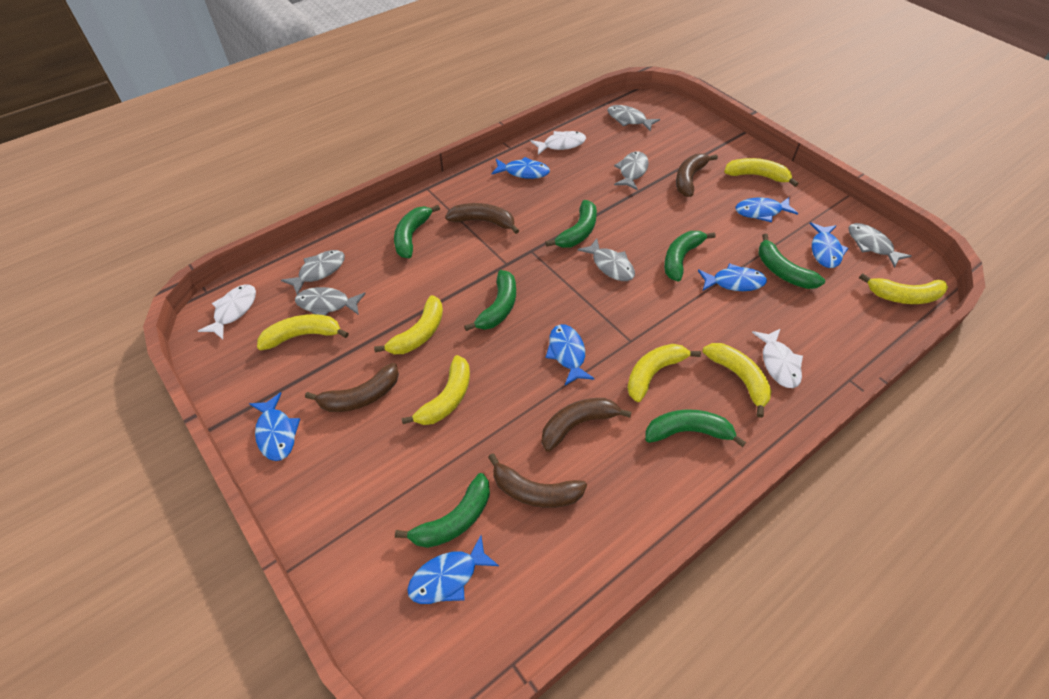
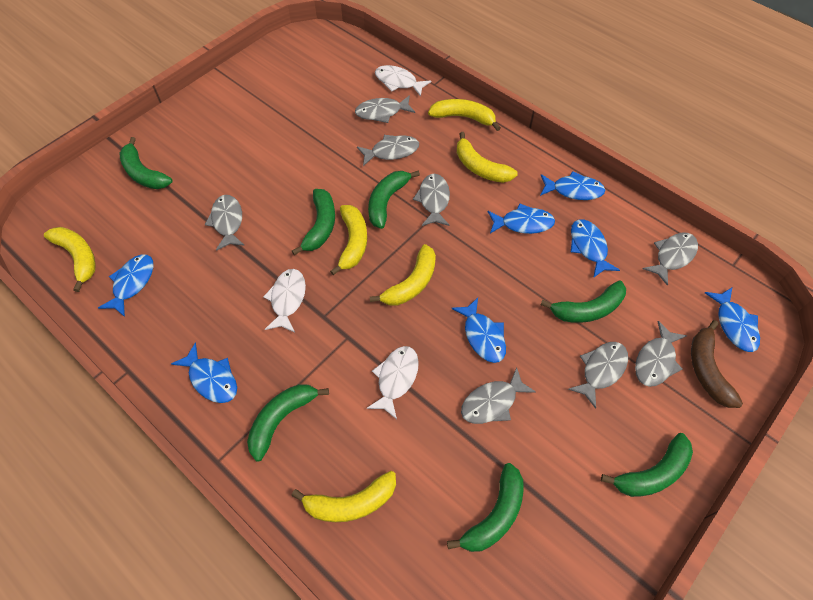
brown banana: 5 -> 1
grey fish: 6 -> 8
yellow banana: 7 -> 6

